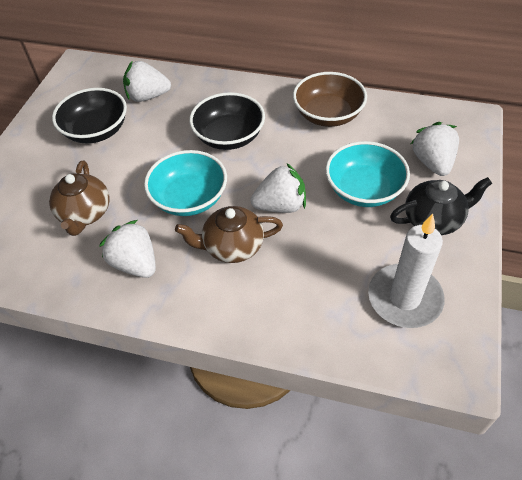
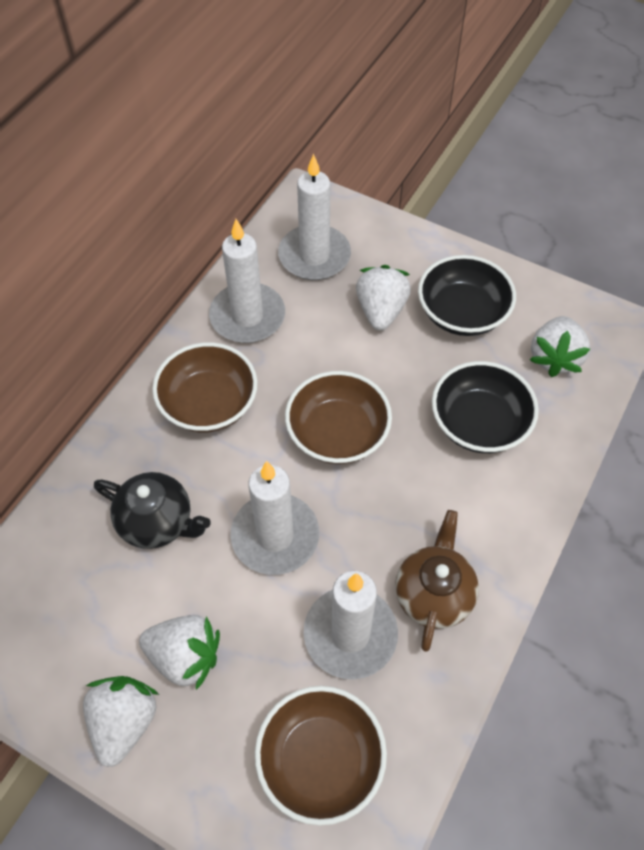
brown bowl: 1 -> 3
brown teapot: 2 -> 1
turquoise bowl: 2 -> 0
white candle: 1 -> 4

